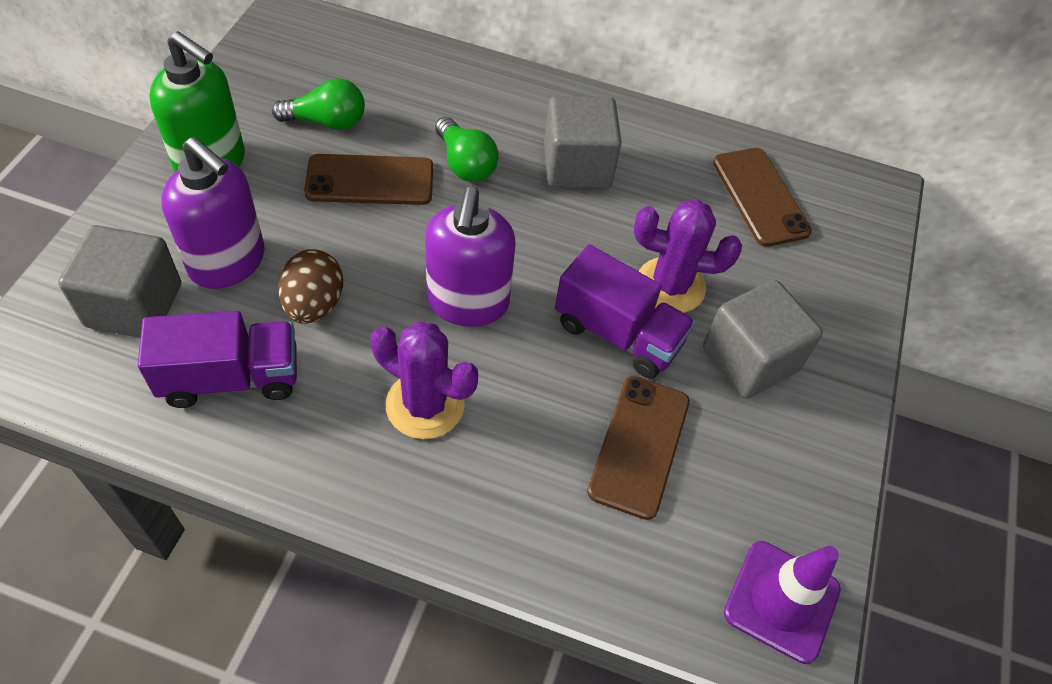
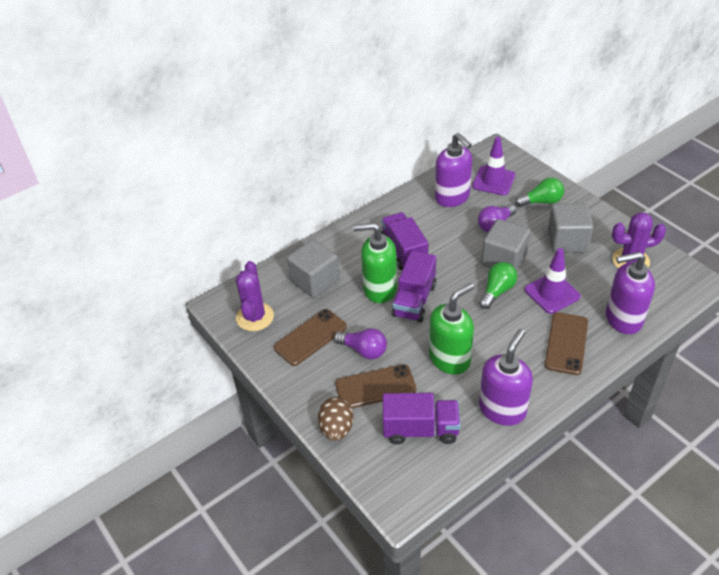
green soap dispenser: 1 -> 2
purple light bulb: 0 -> 2
purple soap dispenser: 2 -> 3
purple traffic cone: 1 -> 2
purple truck: 2 -> 3

